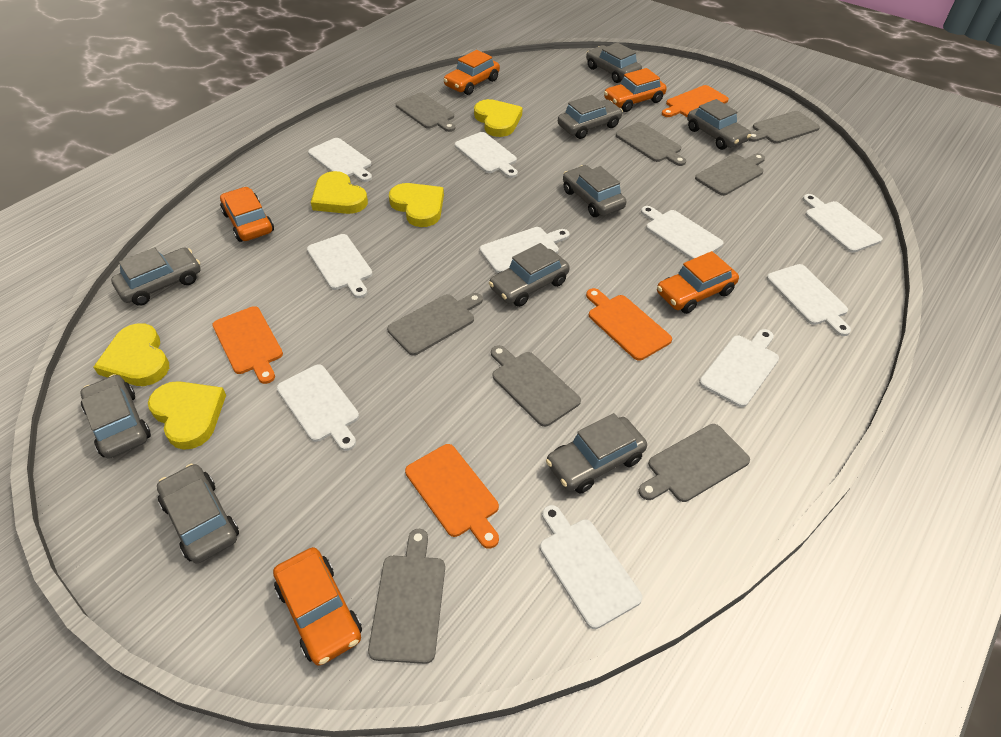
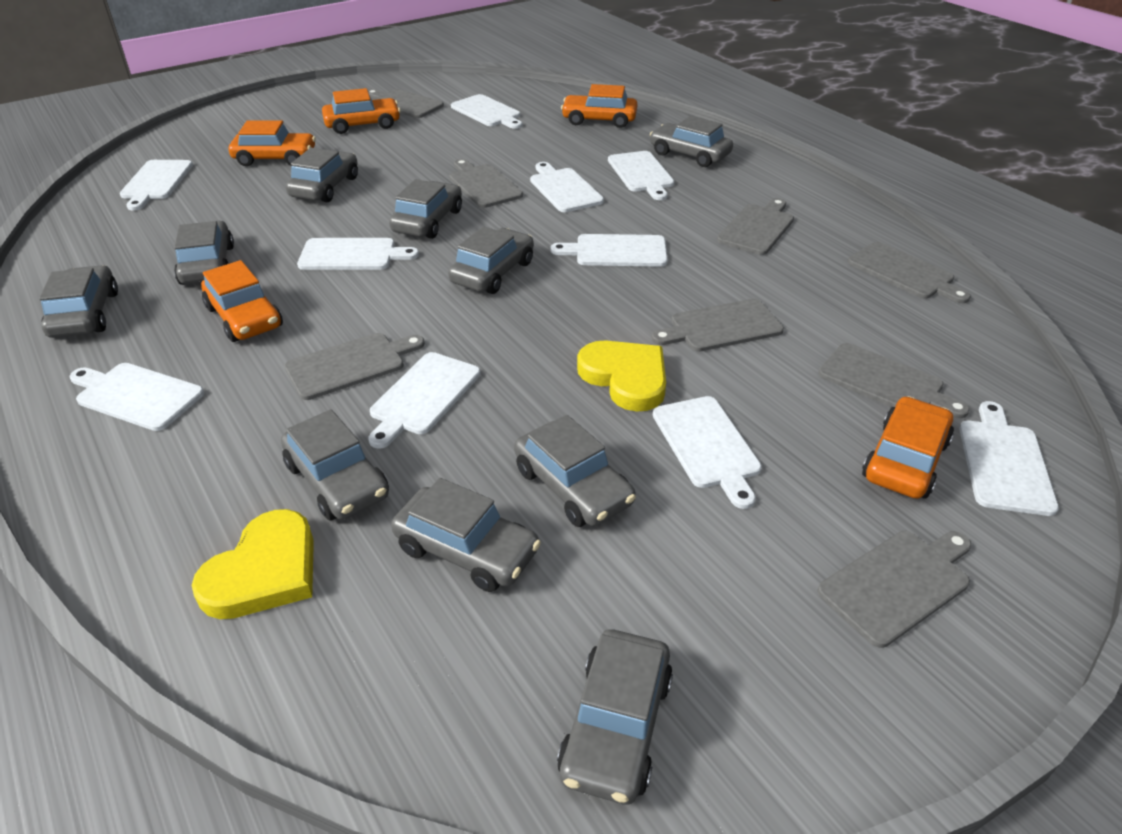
grey car: 9 -> 10
orange cutting board: 4 -> 0
yellow heart: 5 -> 2

